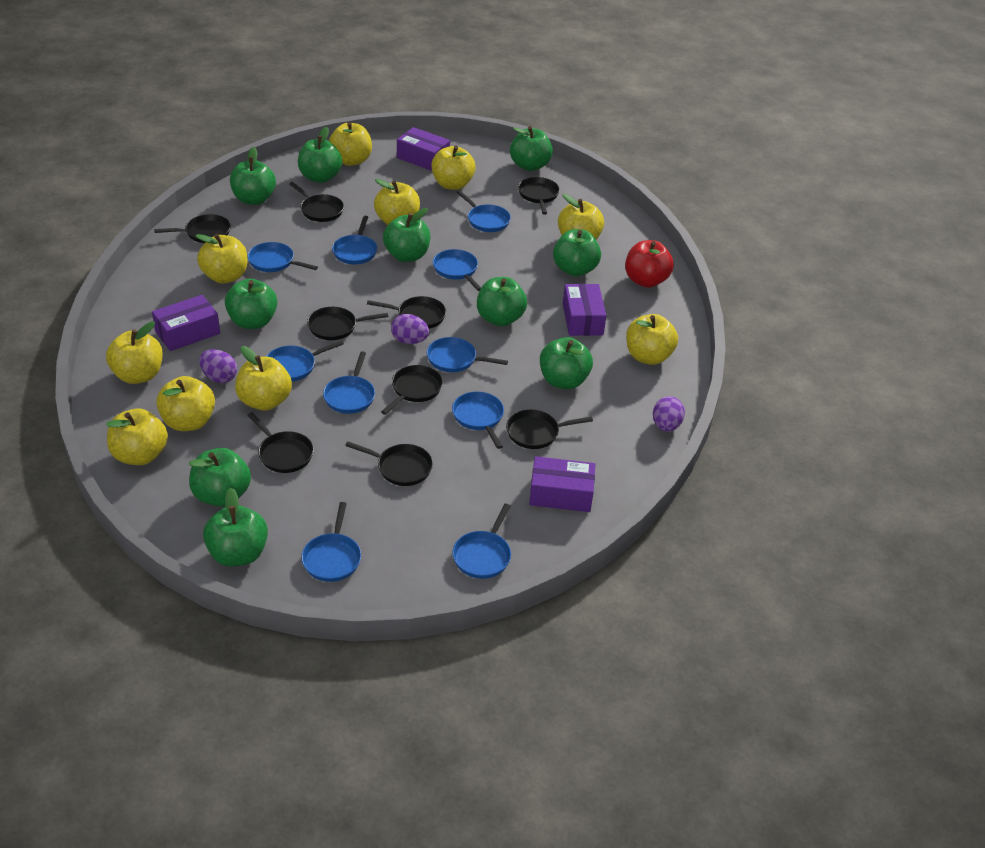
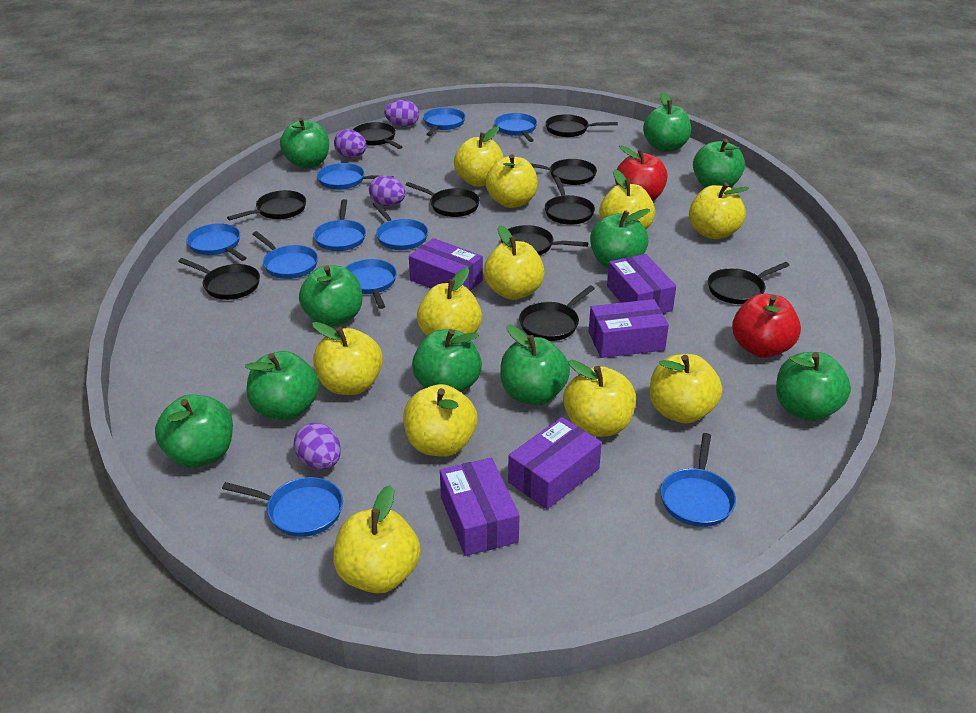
black pan: 9 -> 10
purple box: 4 -> 5
purple egg: 3 -> 4
red apple: 1 -> 2
yellow apple: 10 -> 11

